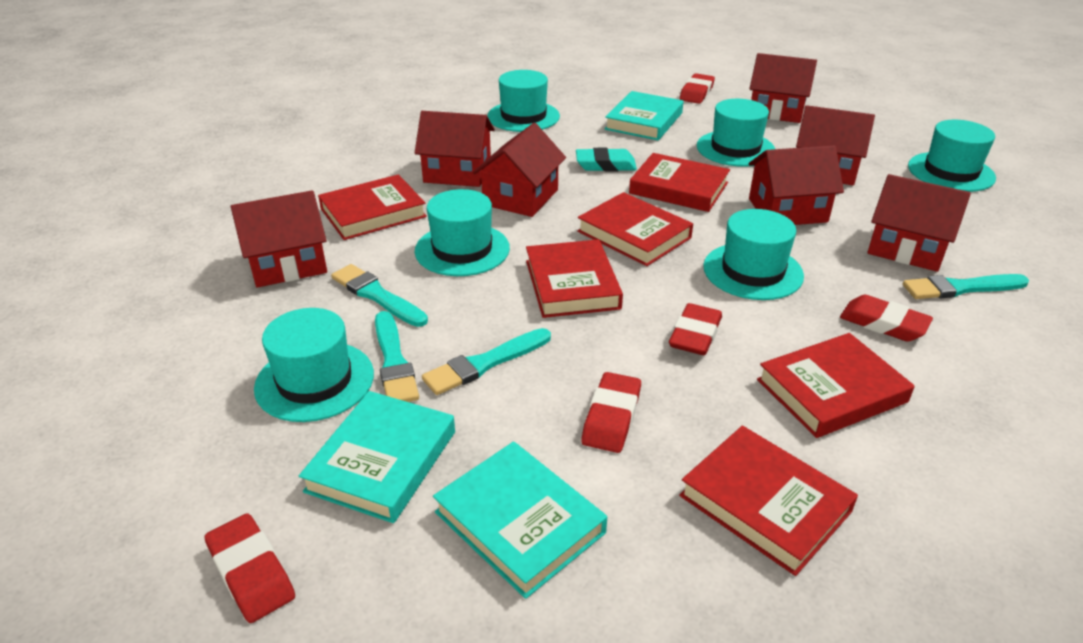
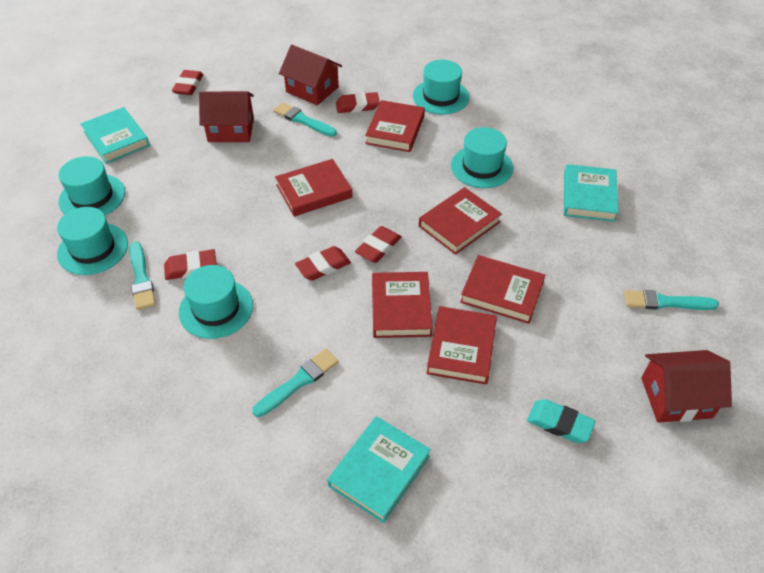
red house: 7 -> 3
turquoise hat: 6 -> 5

